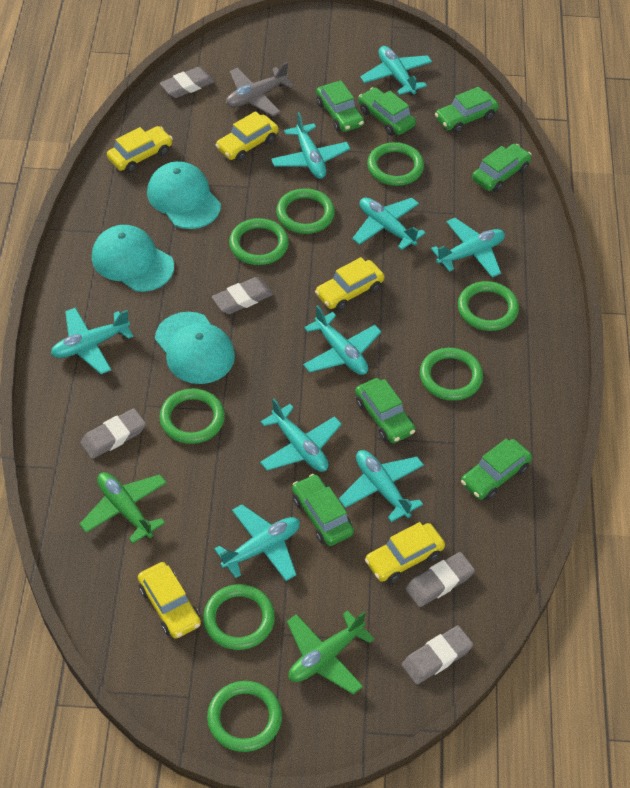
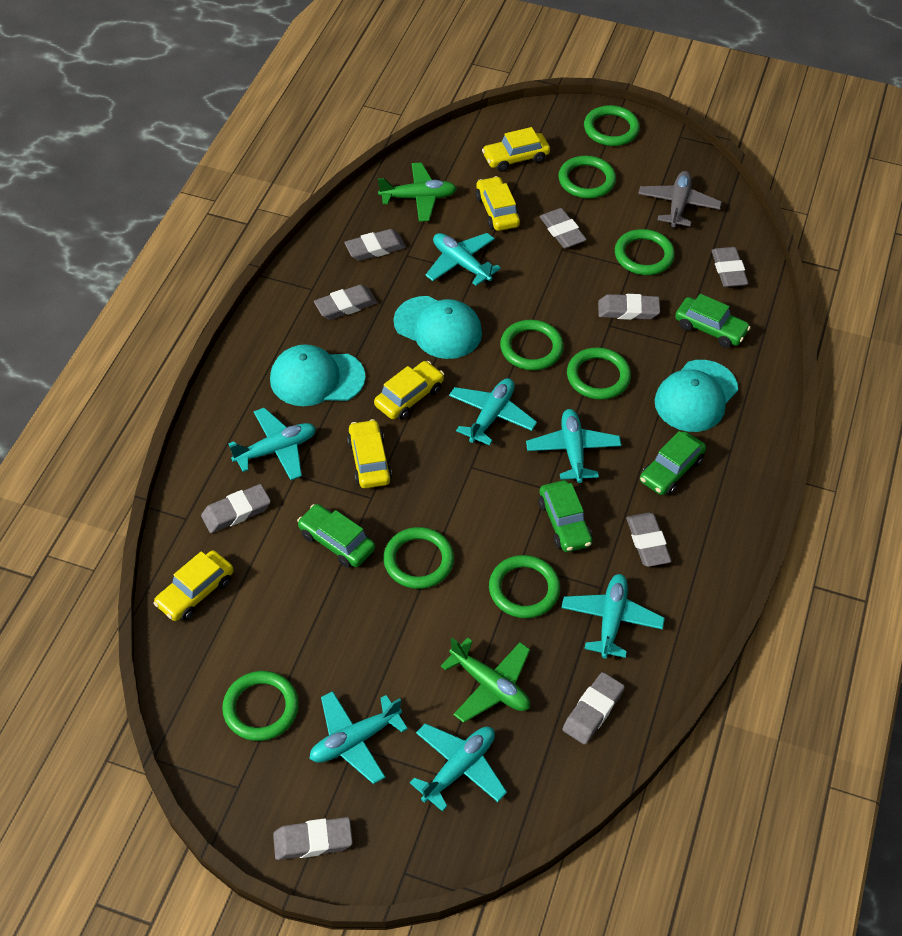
green car: 7 -> 4
grey eraser: 5 -> 9
turquoise plane: 9 -> 7

